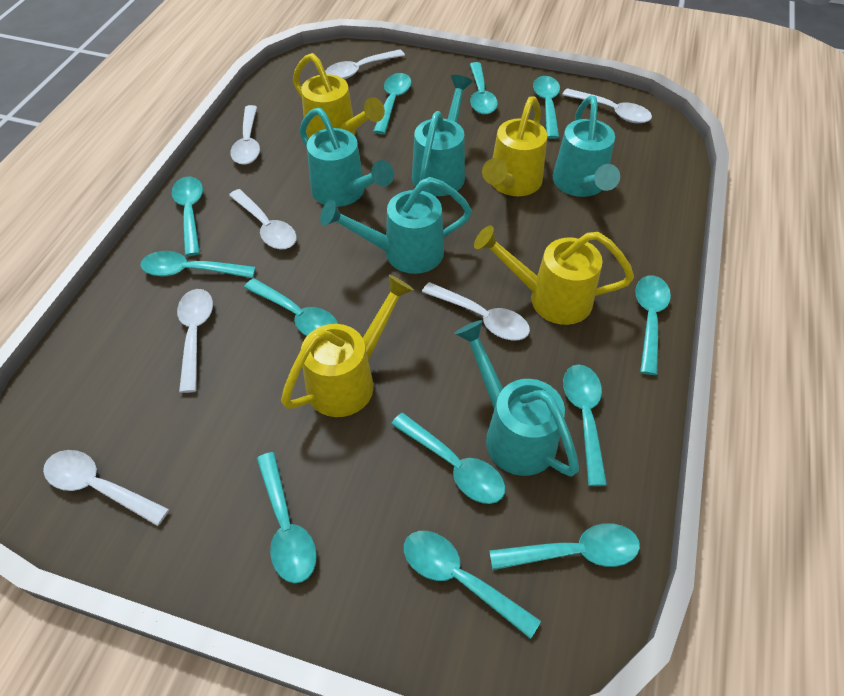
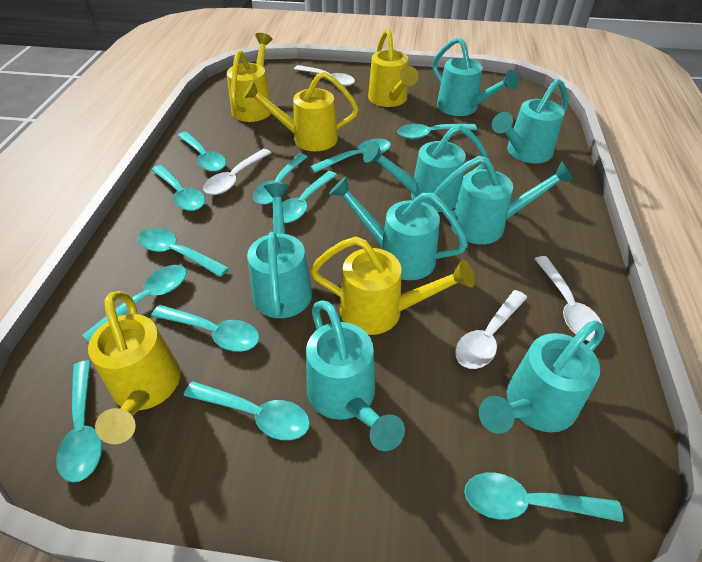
turquoise watering can: 5 -> 8
white spoon: 7 -> 4
yellow watering can: 4 -> 5

